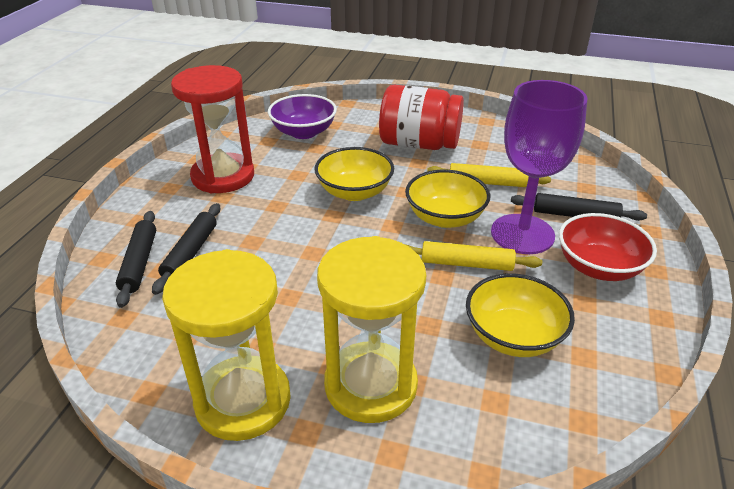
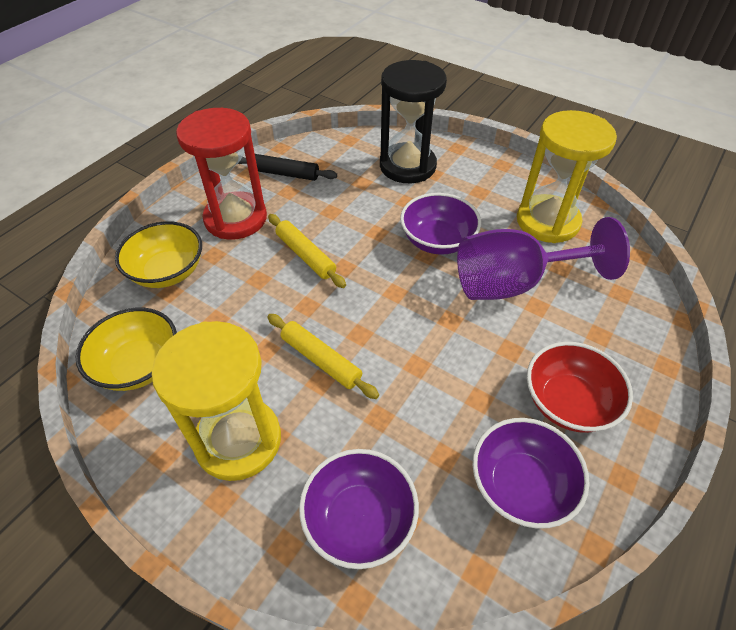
black hourglass: 0 -> 1
black rolling pin: 3 -> 1
purple bowl: 1 -> 3
red jar: 1 -> 0
yellow bowl: 3 -> 2

